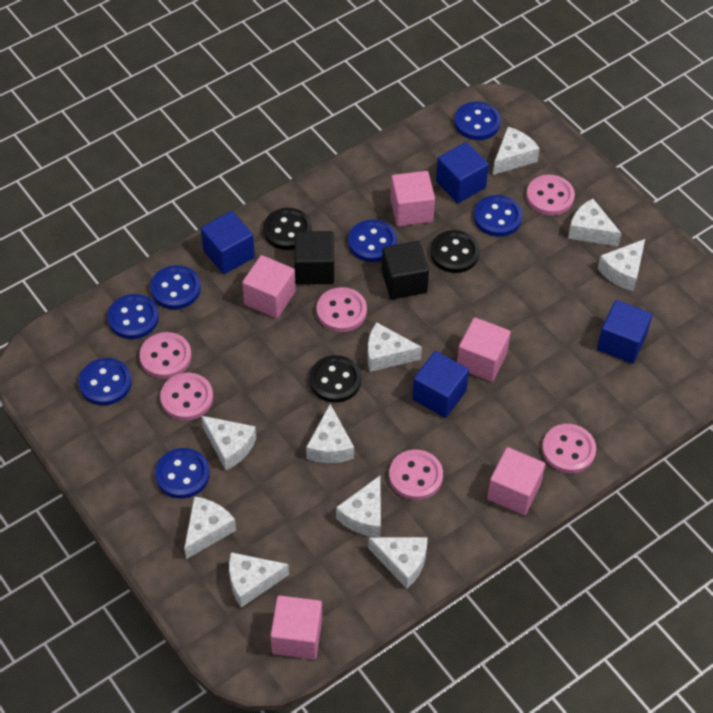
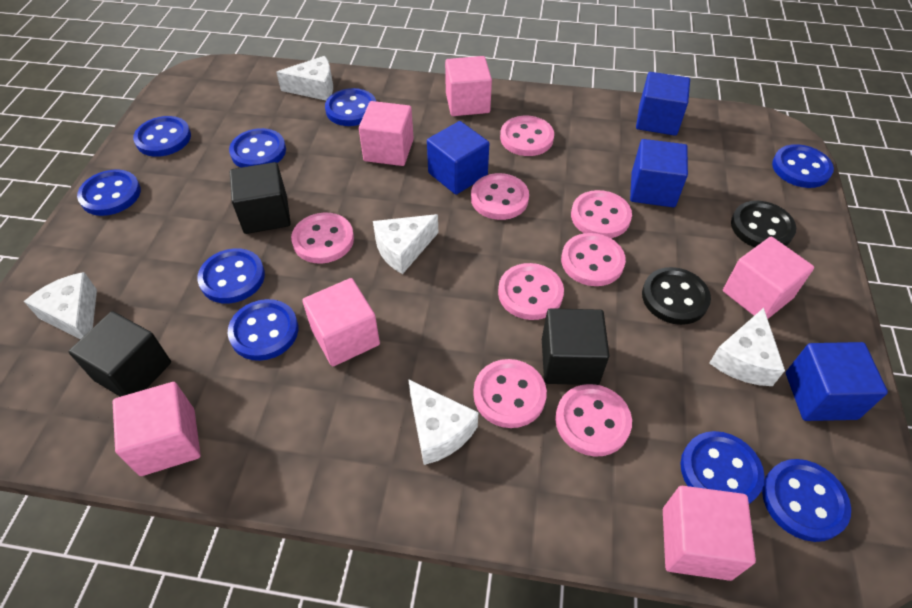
black button: 3 -> 2
black cube: 2 -> 3
blue button: 7 -> 9
pink button: 6 -> 8
pink cube: 5 -> 6
white cheese: 10 -> 5

